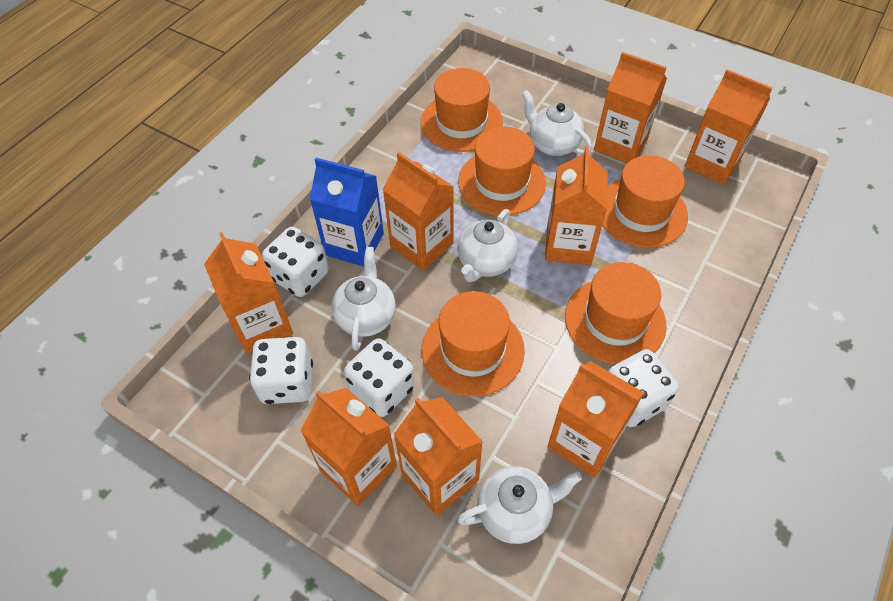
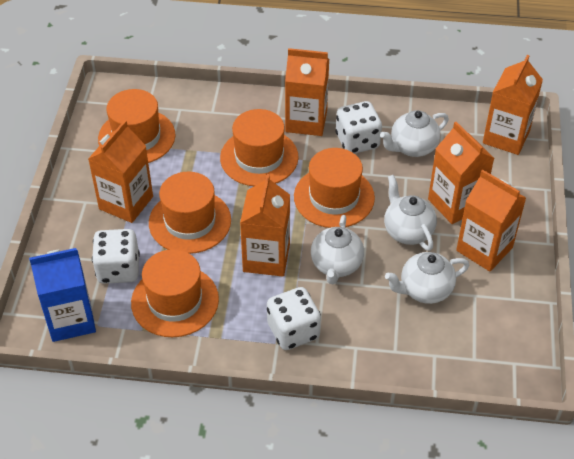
orange carton: 8 -> 6
white dice: 4 -> 3

